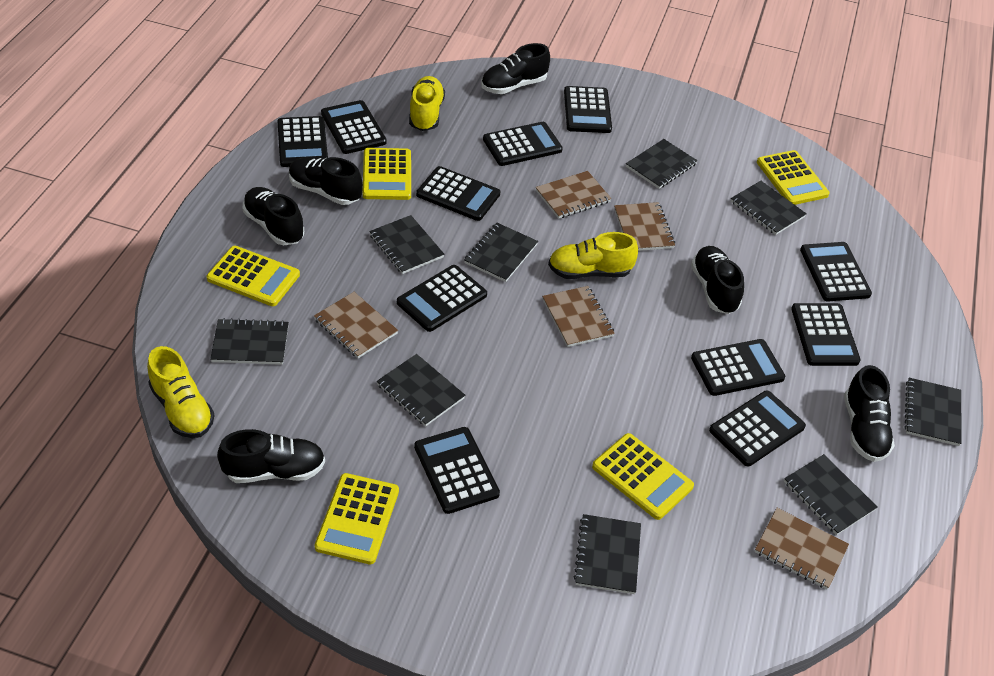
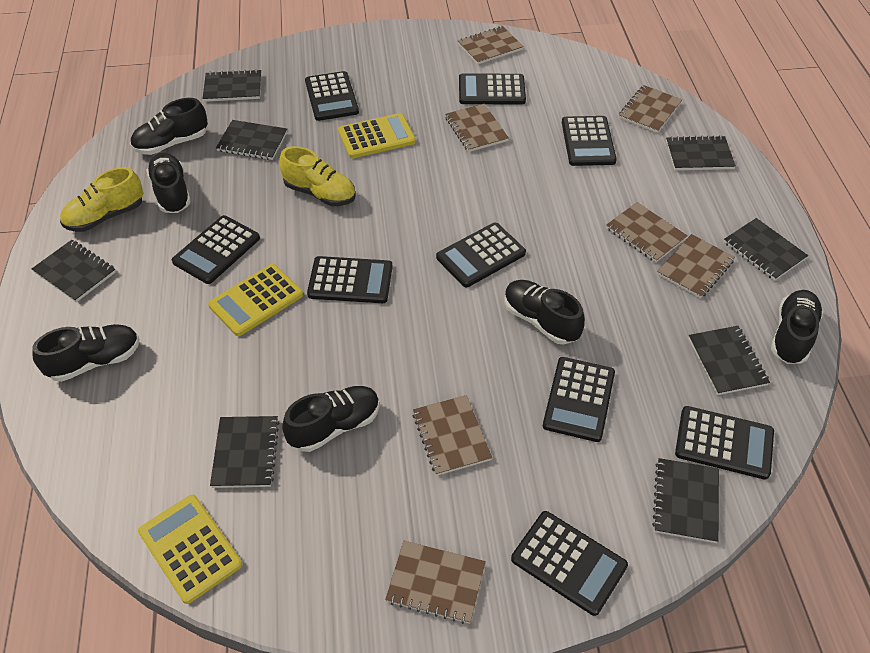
black calculator: 11 -> 9
black notebook: 9 -> 8
brown notebook: 5 -> 7
yellow calculator: 5 -> 3
yellow shoe: 3 -> 2

